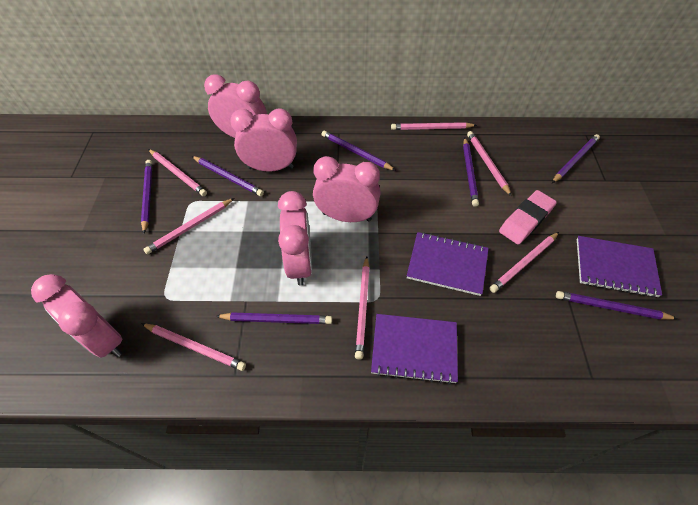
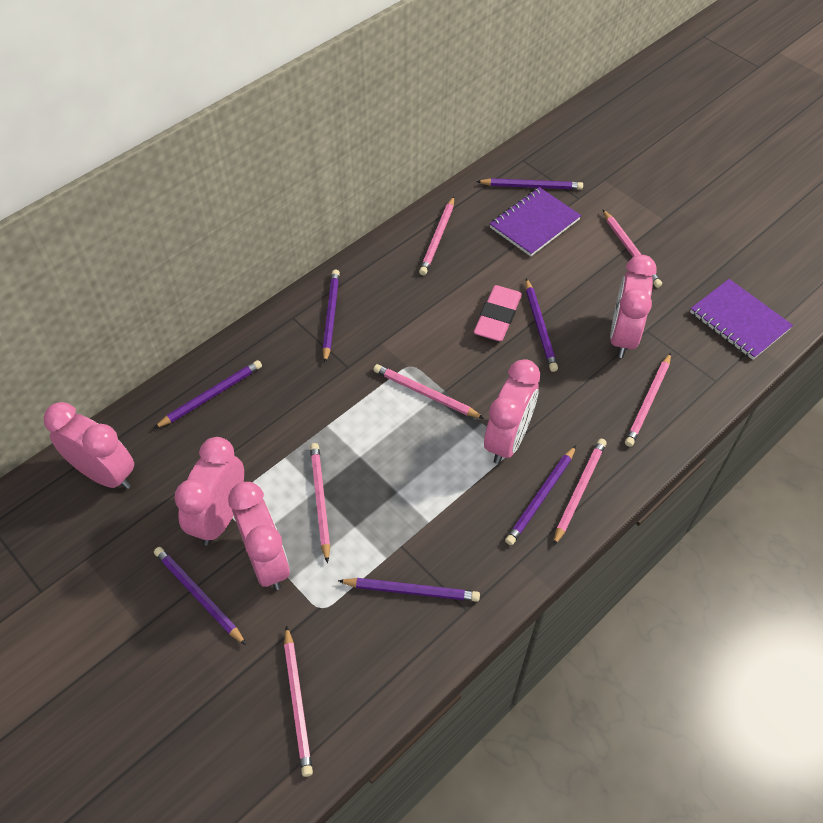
purple notebook: 3 -> 2

